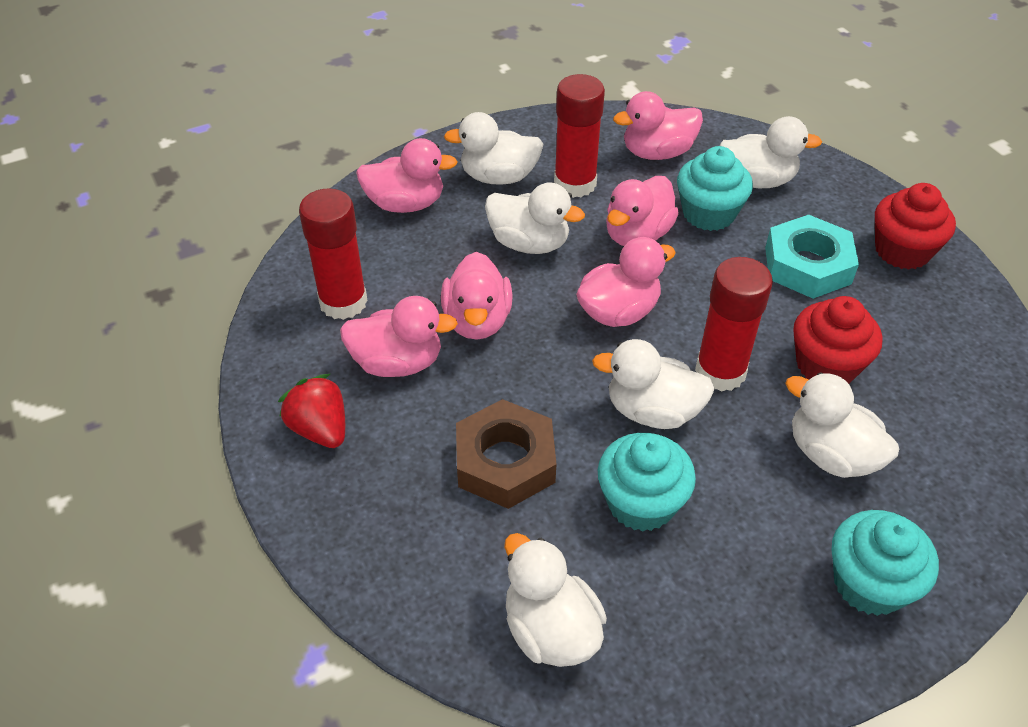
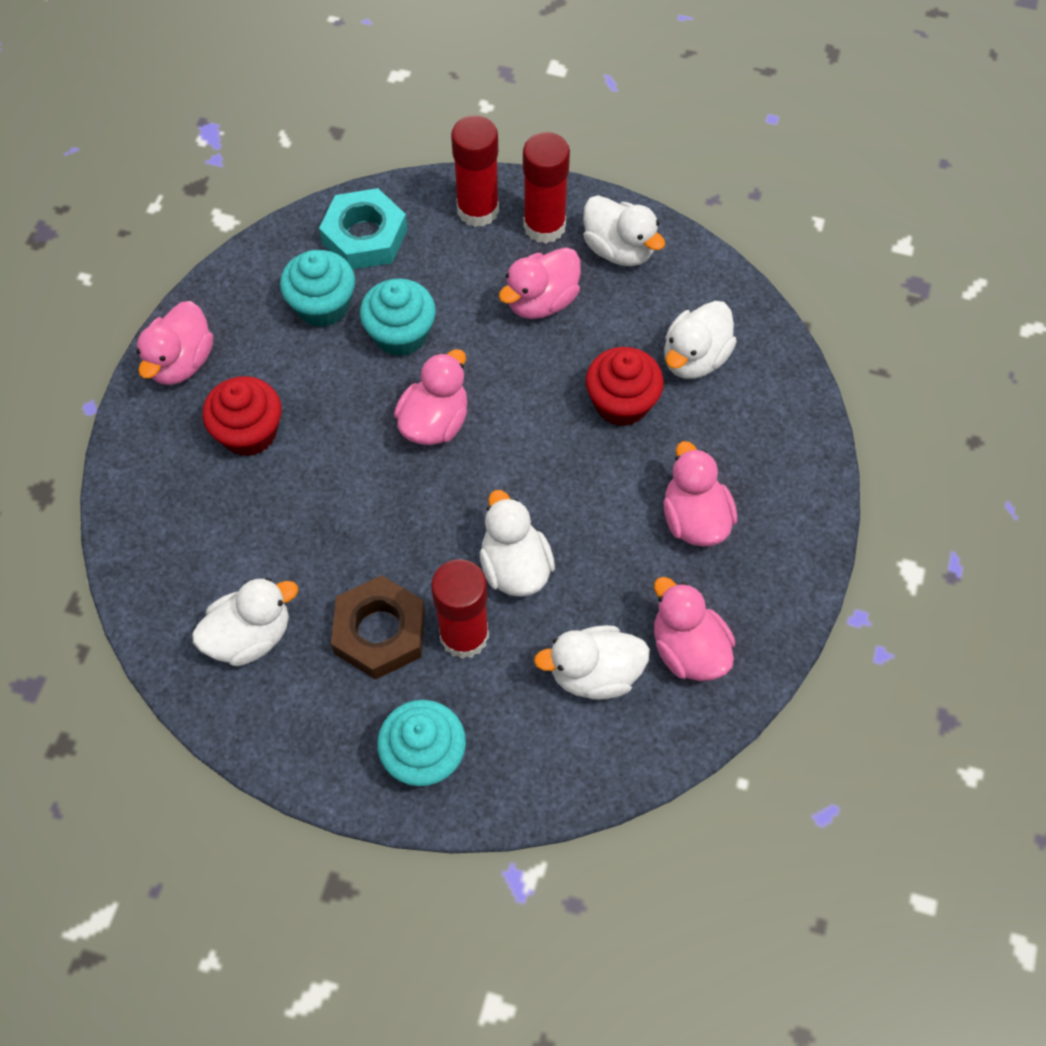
pink duck: 6 -> 5
red strawberry: 1 -> 0
white duck: 6 -> 5

